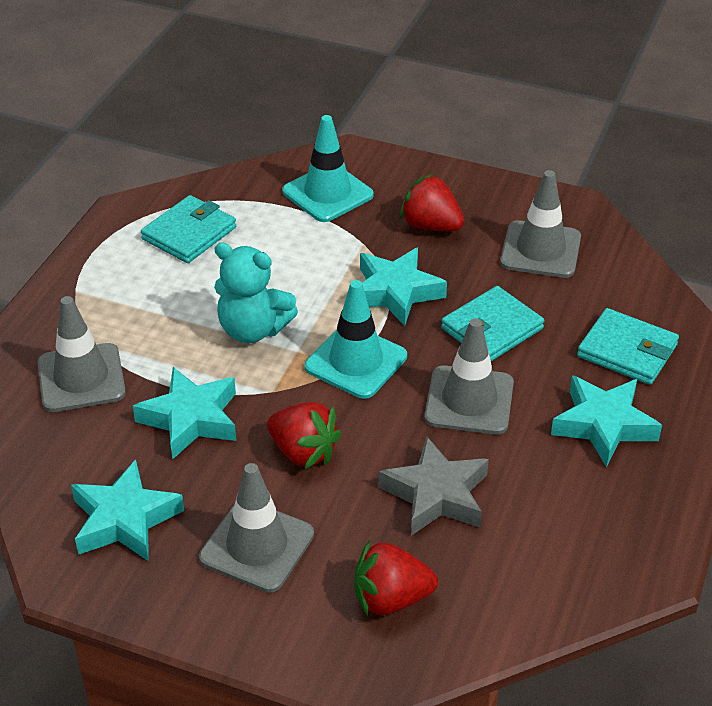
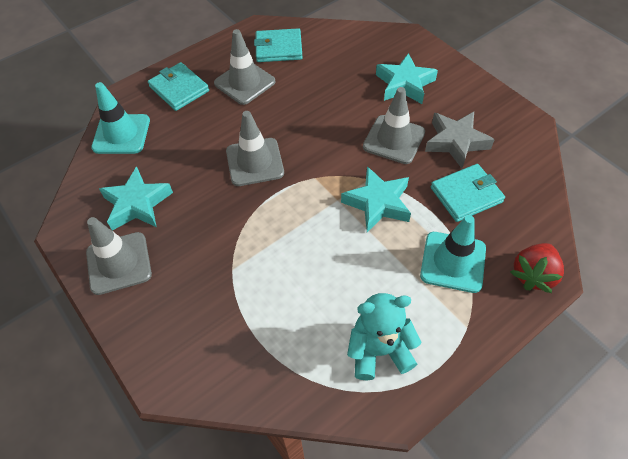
red strawberry: 3 -> 1
turquoise star: 4 -> 3

